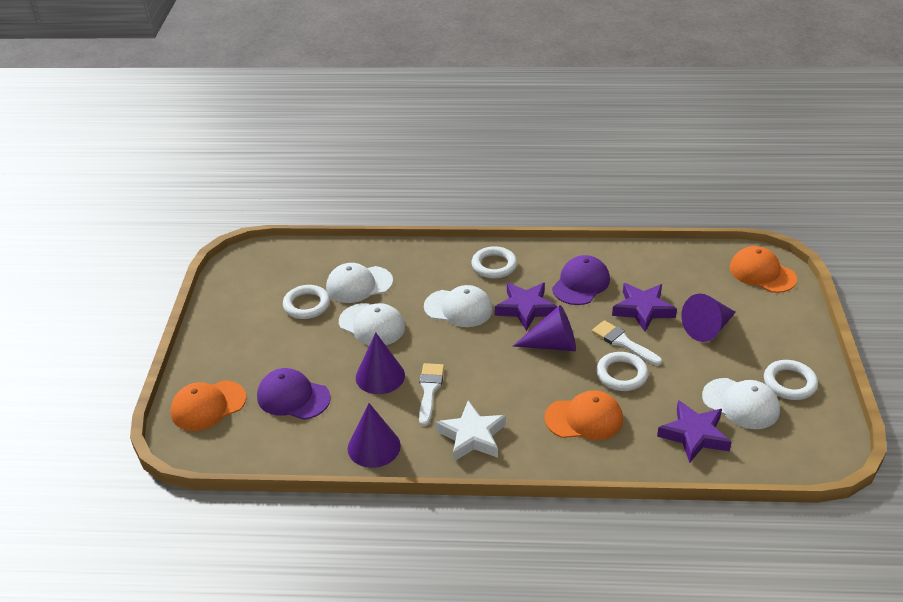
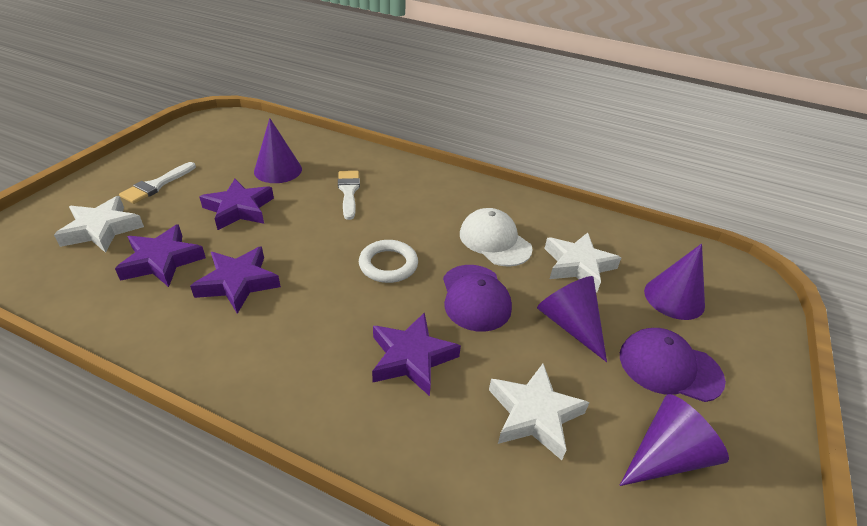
orange cap: 3 -> 0
purple star: 3 -> 4
white cap: 4 -> 1
white ring: 4 -> 1
white star: 1 -> 3

